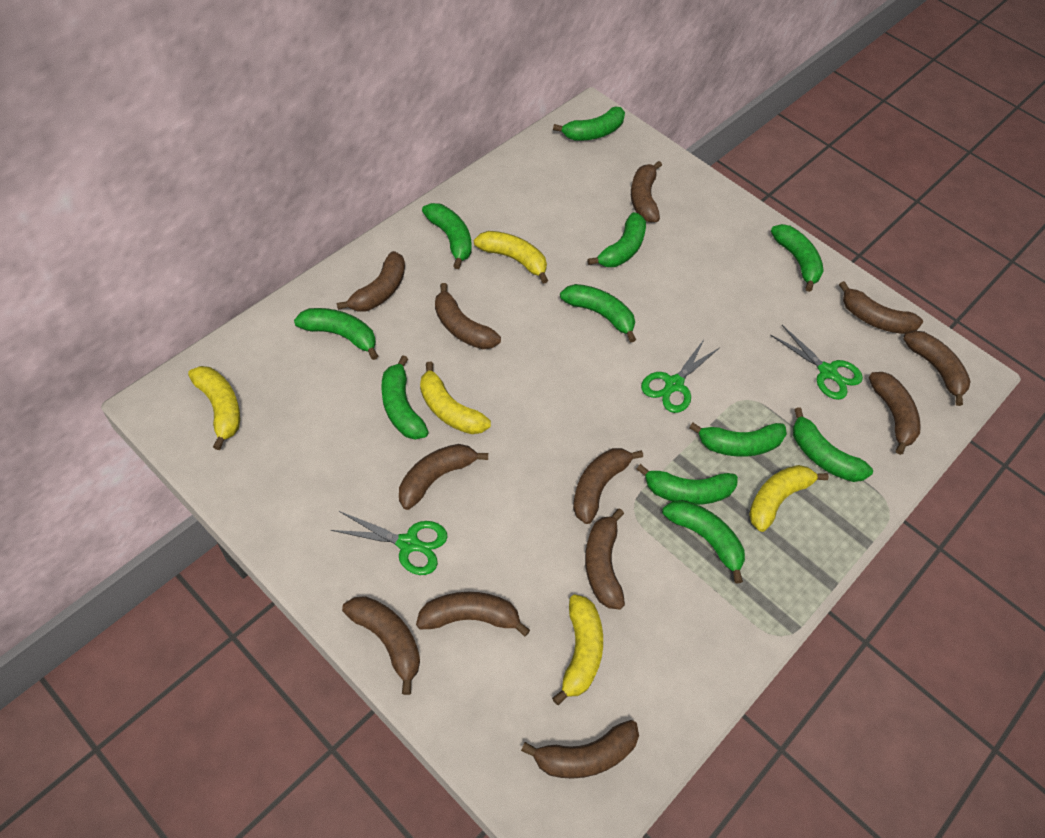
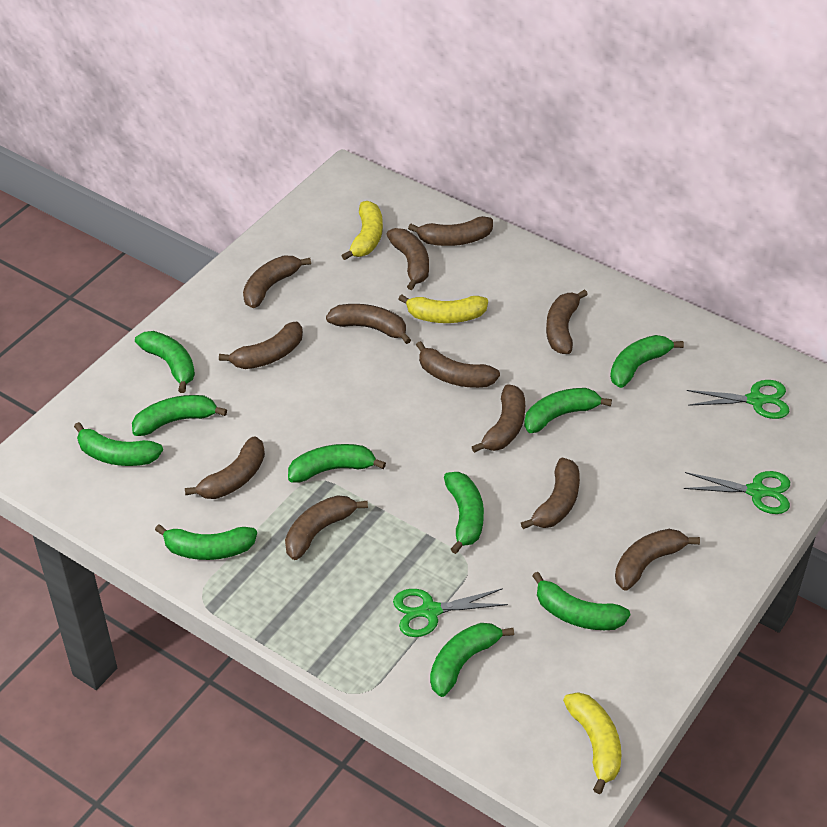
green banana: 11 -> 10
yellow banana: 5 -> 3

